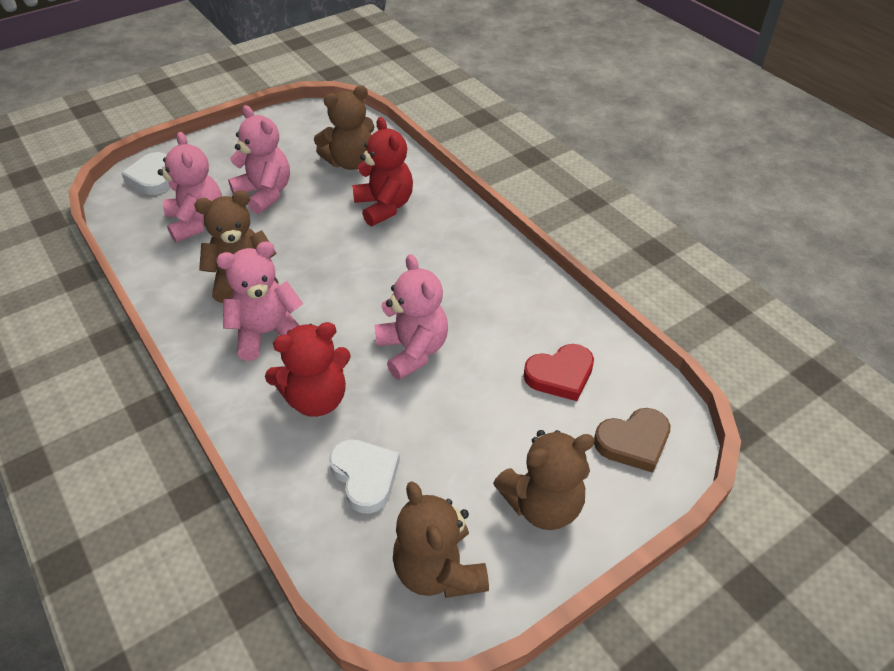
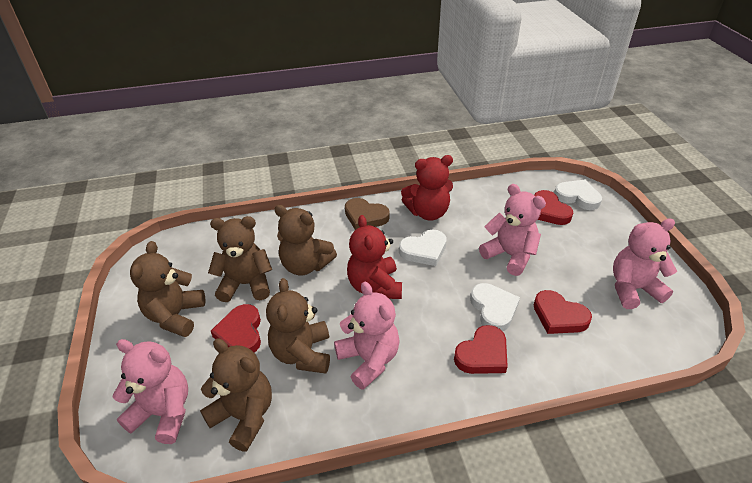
brown teddy bear: 4 -> 5
red heart: 1 -> 4
white heart: 2 -> 3

